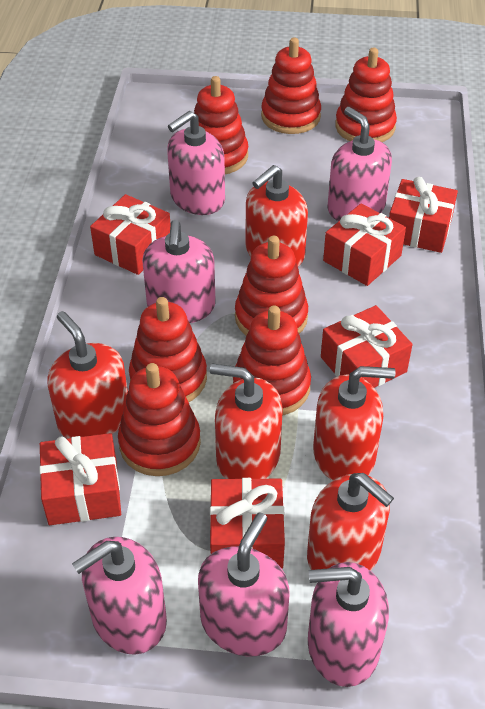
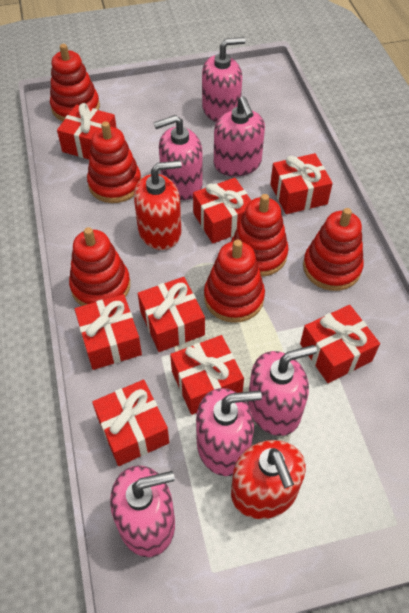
red gift: 6 -> 8
red soap dispenser: 5 -> 2
red stacking toy: 7 -> 6

